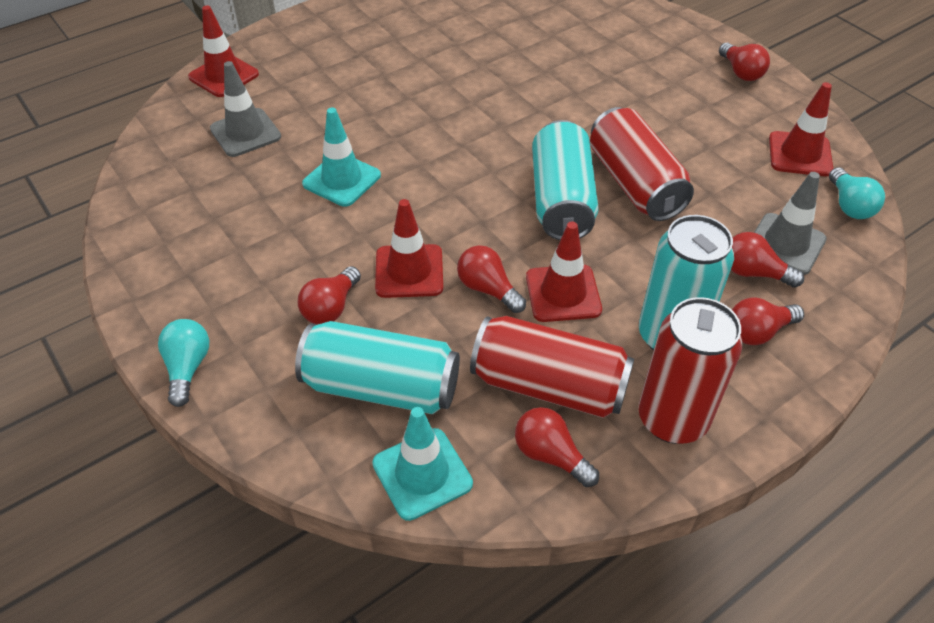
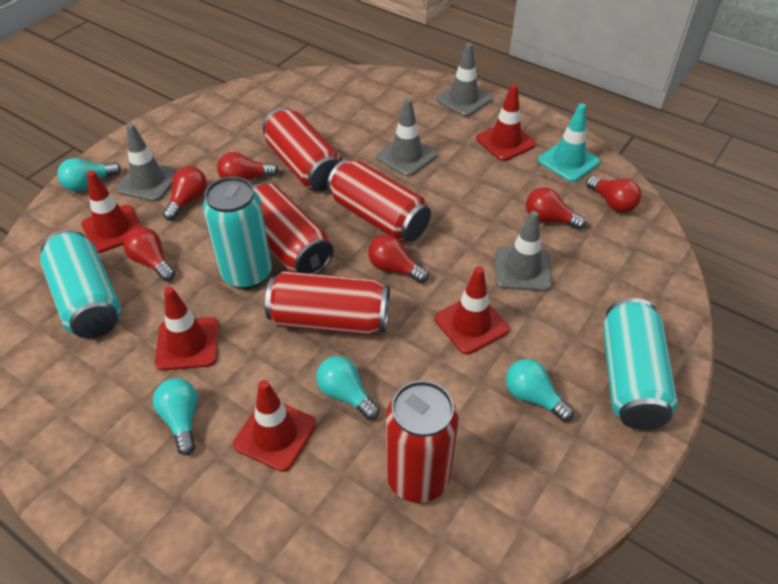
grey traffic cone: 2 -> 4
red can: 3 -> 5
red traffic cone: 4 -> 5
turquoise light bulb: 2 -> 4
turquoise traffic cone: 2 -> 1

